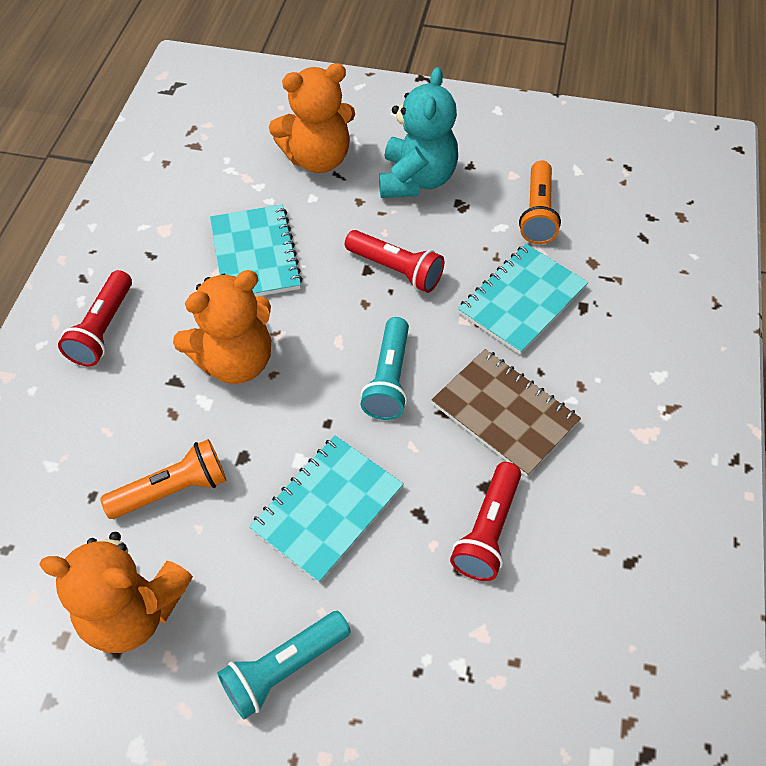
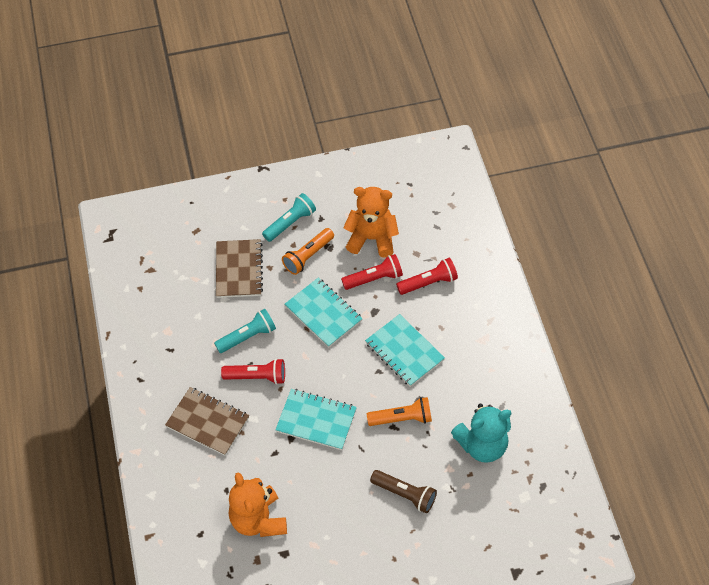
brown flashlight: 0 -> 1
brown notebook: 1 -> 2
orange teddy bear: 3 -> 2

